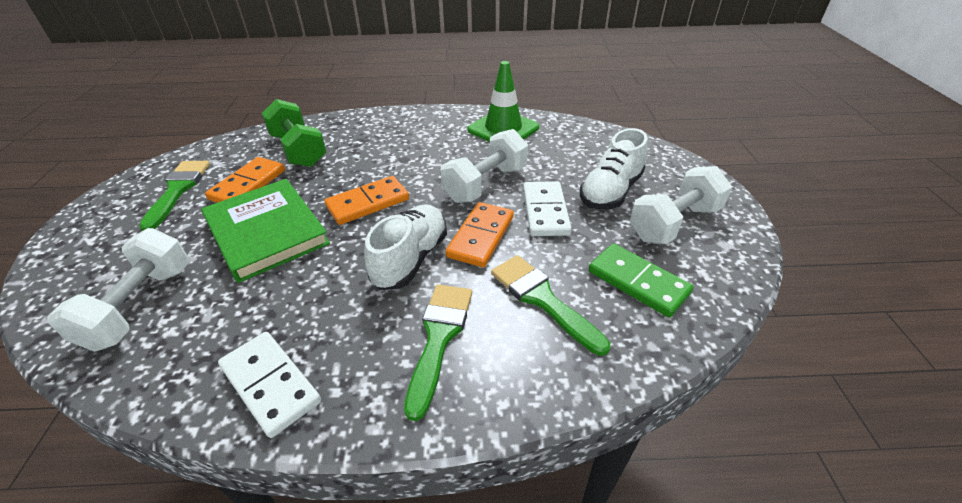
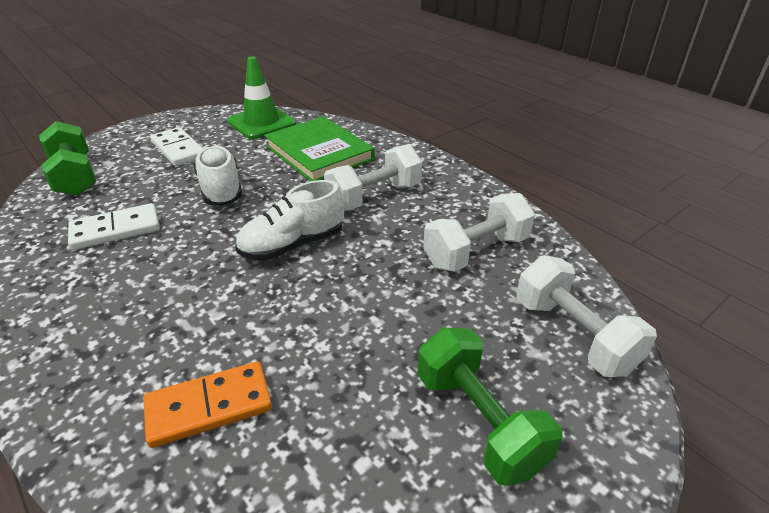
green brush: 3 -> 0
green domino: 1 -> 0
green dumbbell: 1 -> 2
orange domino: 3 -> 1

